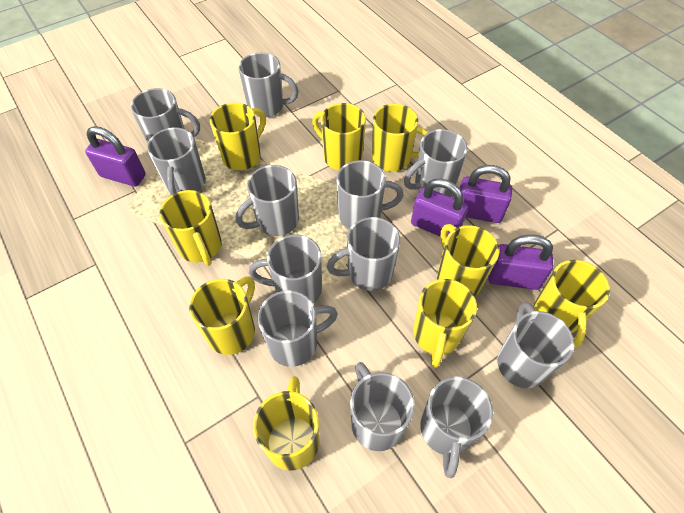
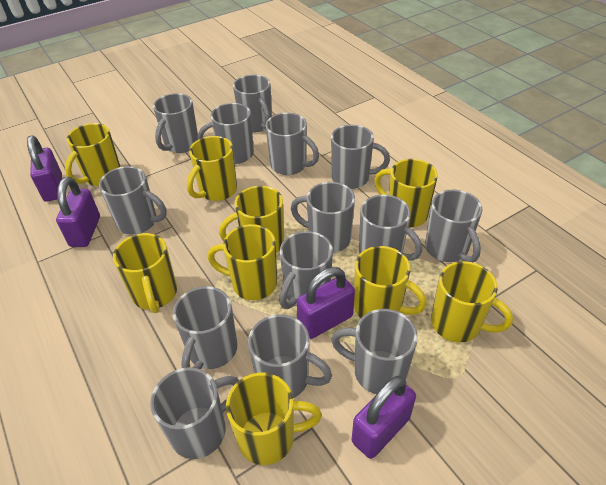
grey mug: 12 -> 14

